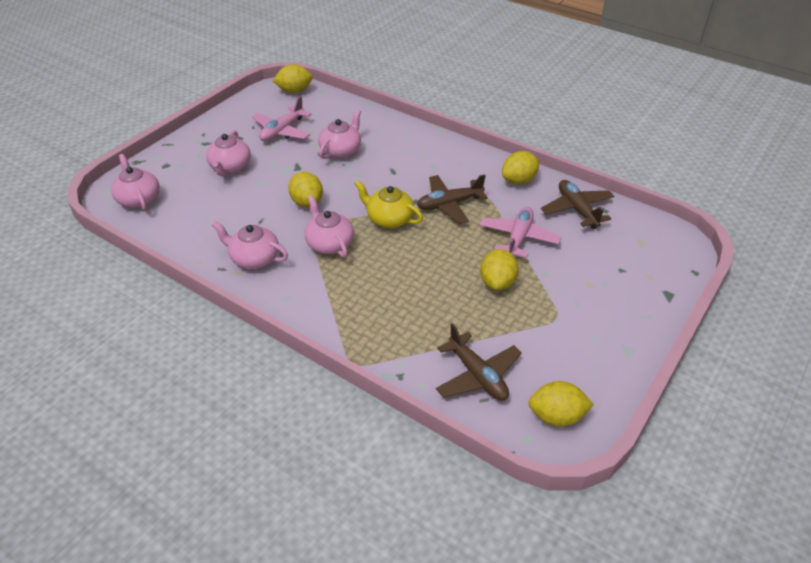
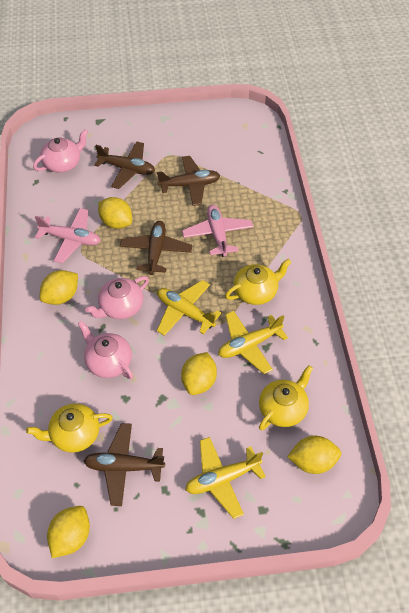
brown plane: 3 -> 4
pink teapot: 5 -> 3
yellow plane: 0 -> 3
yellow teapot: 1 -> 3

